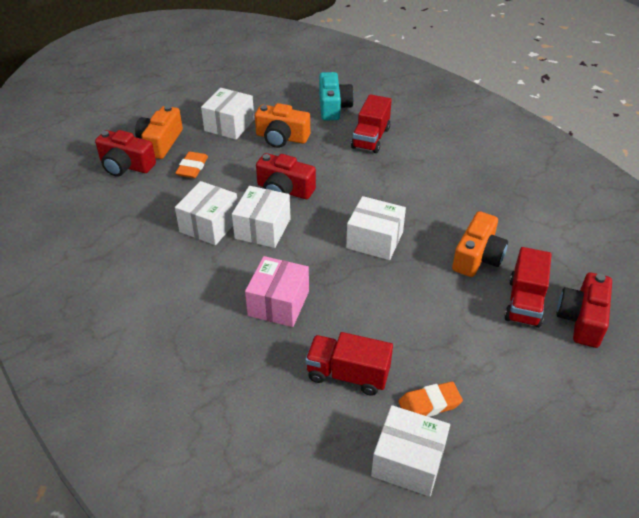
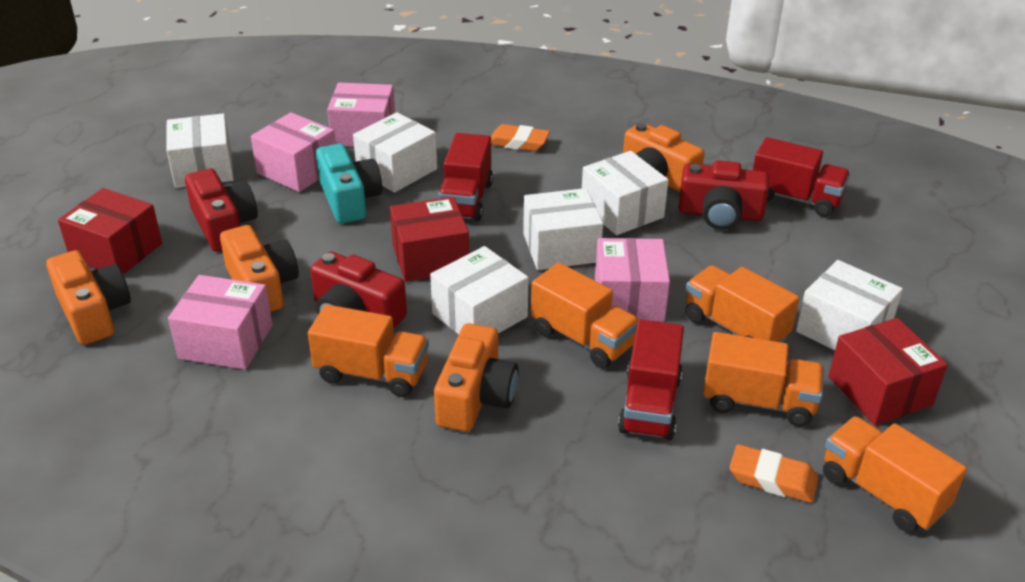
orange camera: 3 -> 4
orange truck: 0 -> 5
pink box: 1 -> 4
red box: 0 -> 3
white box: 5 -> 6

